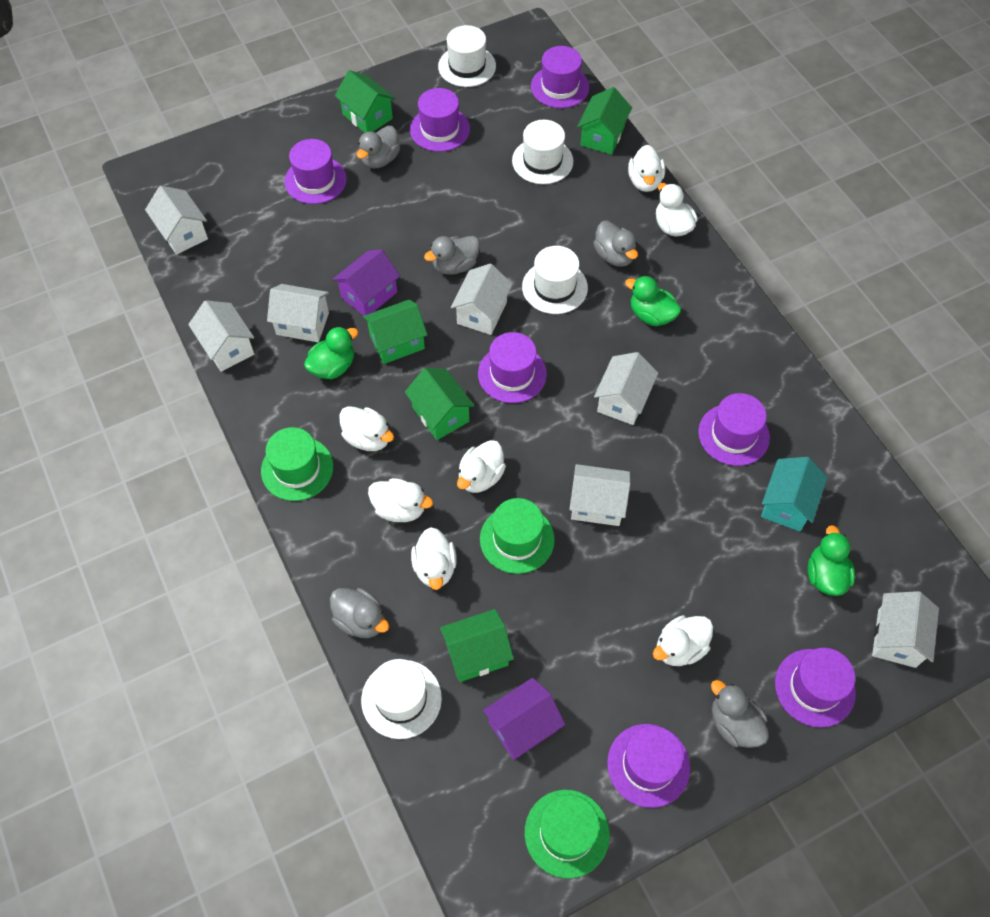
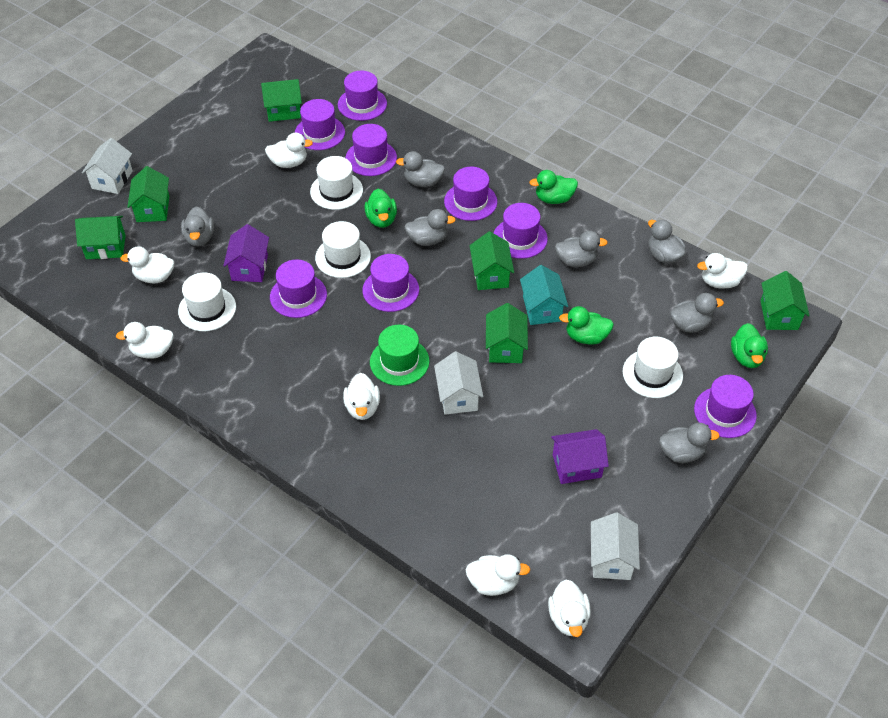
green duck: 3 -> 4
green hat: 3 -> 1
green house: 5 -> 6
grey duck: 5 -> 7
purple hat: 7 -> 8
white house: 7 -> 3

